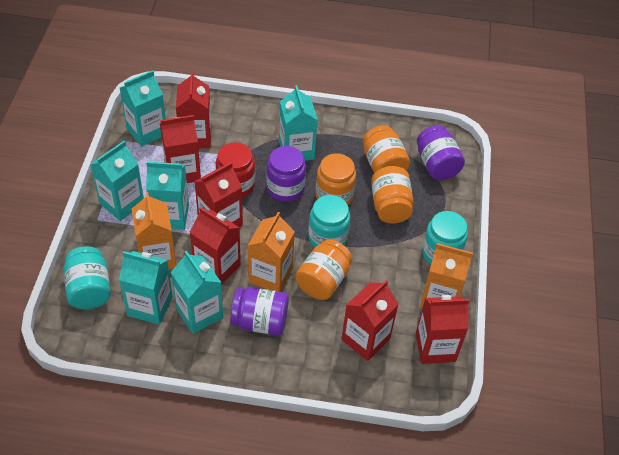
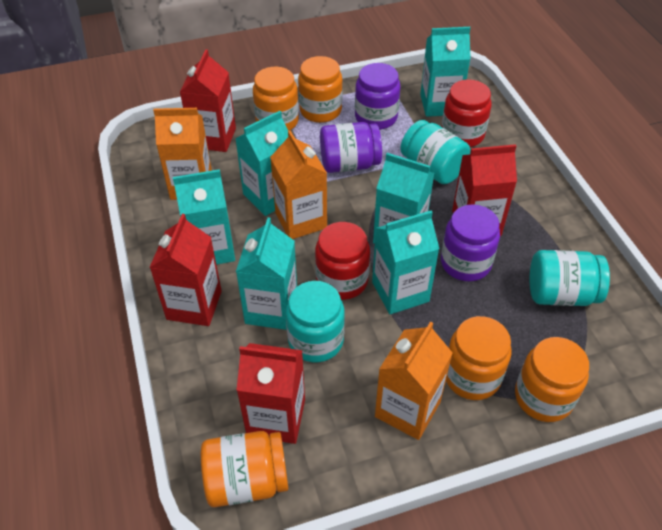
orange jar: 4 -> 5
red carton: 6 -> 4
red jar: 1 -> 2

